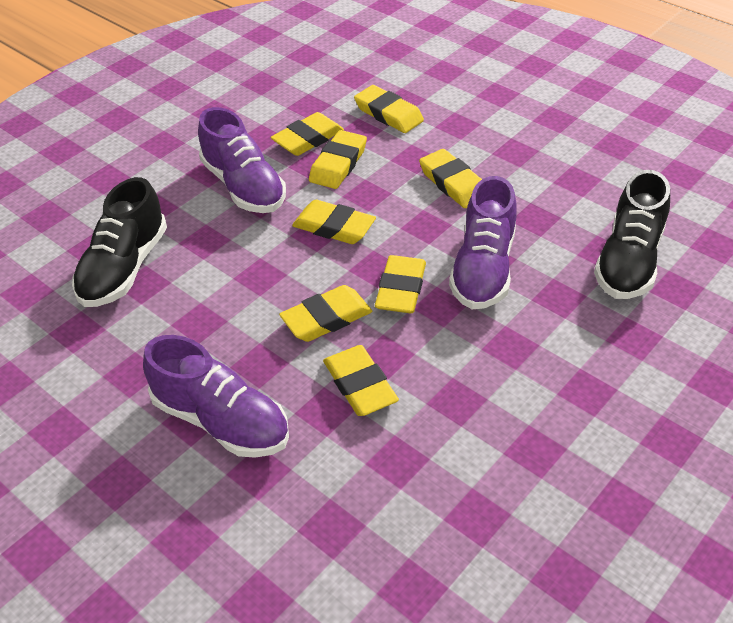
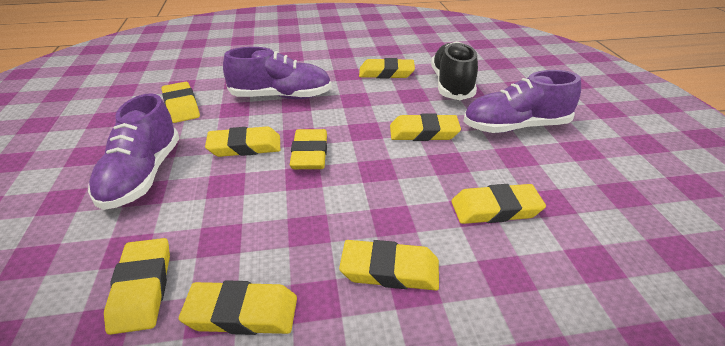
black shoe: 2 -> 1
yellow eraser: 8 -> 9

